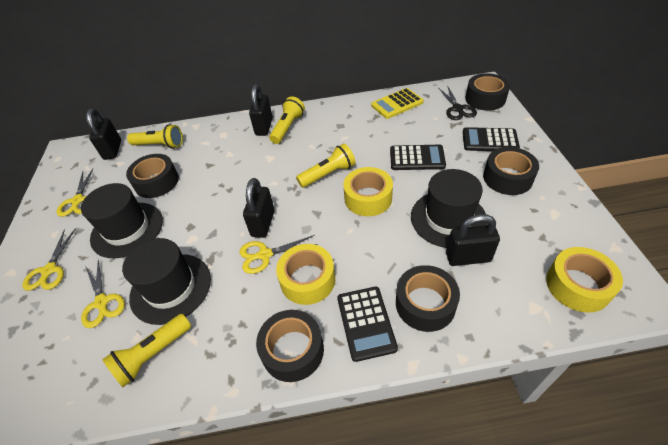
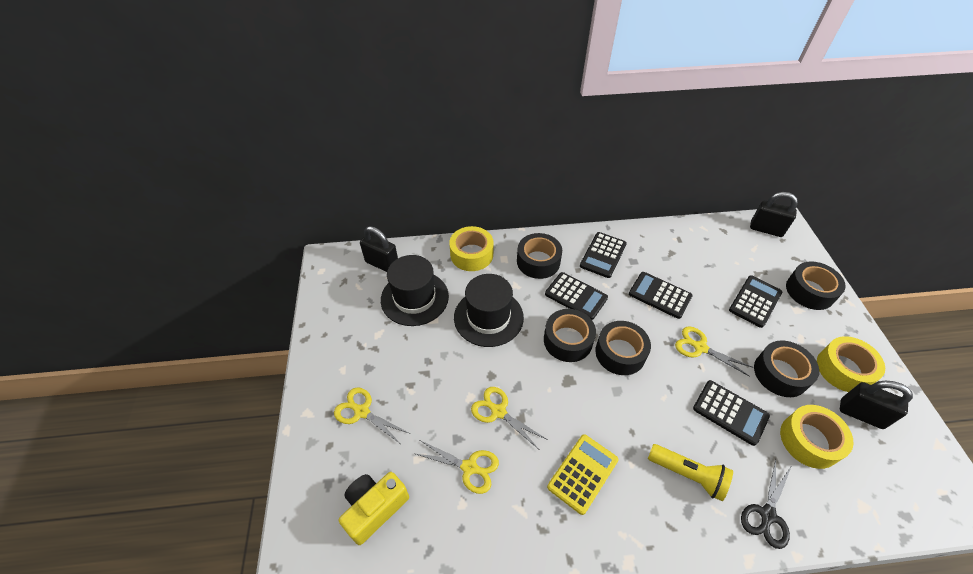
black calculator: 3 -> 5
black hat: 3 -> 2
black padlock: 4 -> 3
yellow camera: 0 -> 1
yellow flashlight: 4 -> 1

